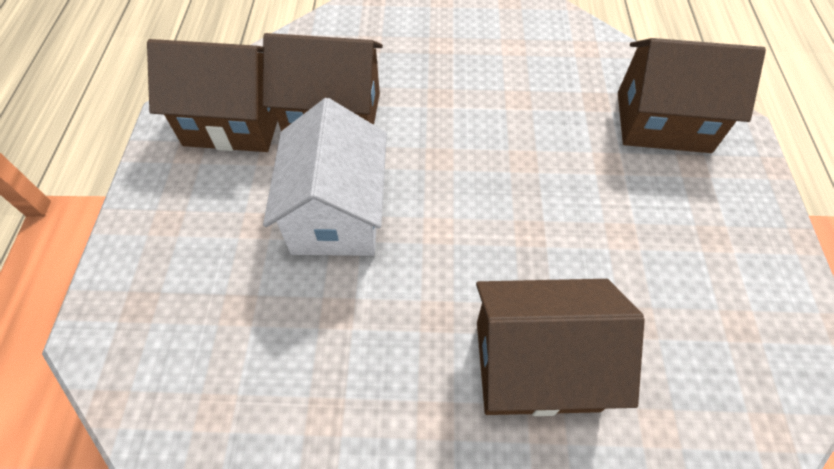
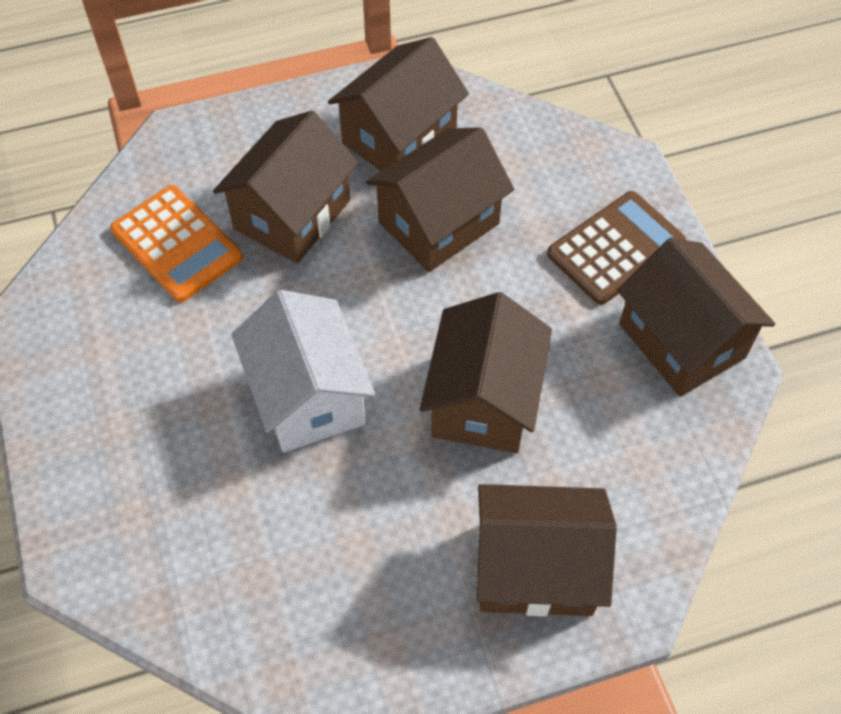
brown calculator: 0 -> 1
brown house: 4 -> 6
orange calculator: 0 -> 1

